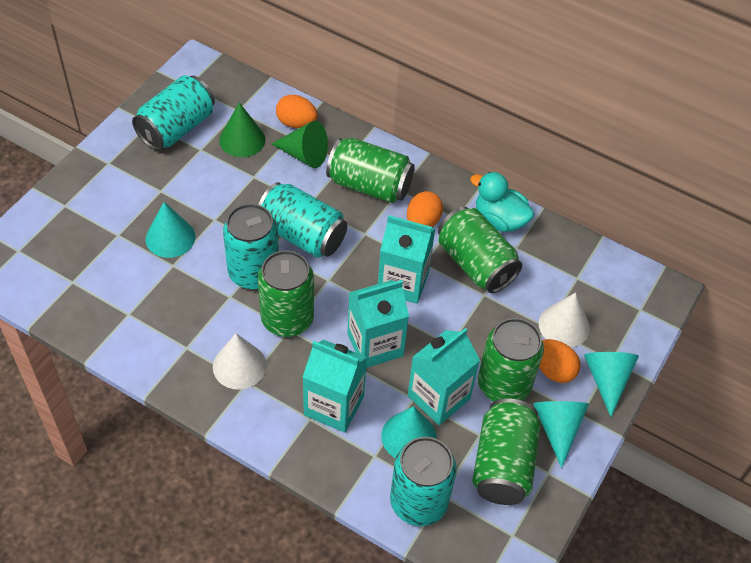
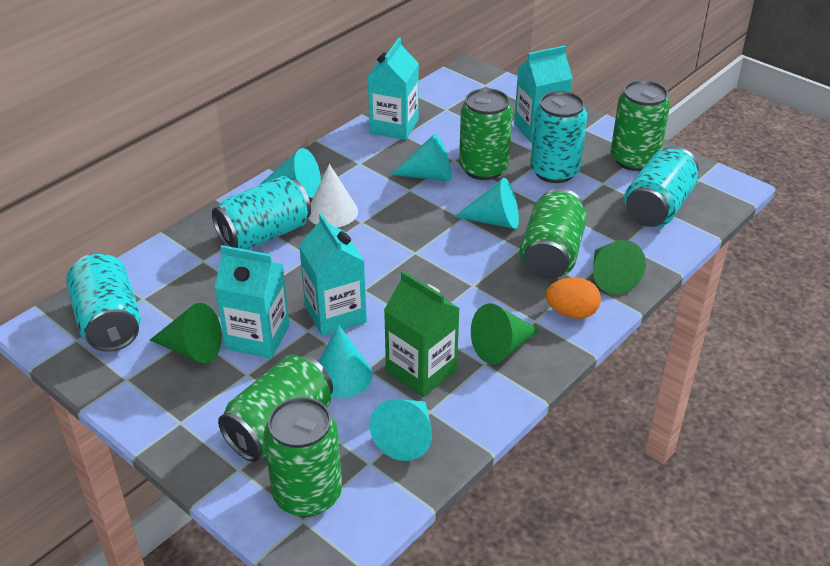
green carton: 0 -> 1
green cone: 2 -> 3
orange egg: 3 -> 1
turquoise cone: 4 -> 5
turquoise duck: 1 -> 0
white cone: 2 -> 1

